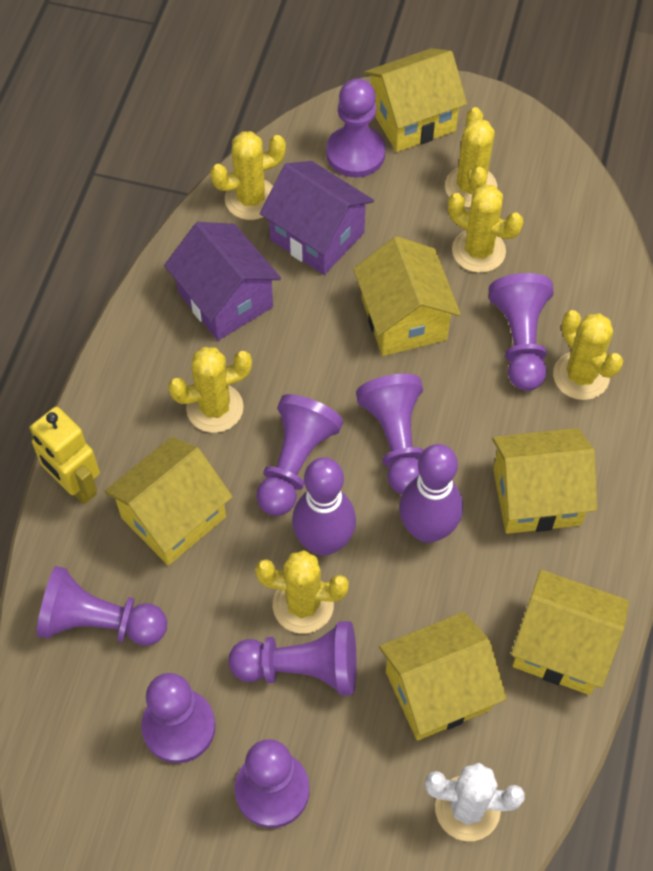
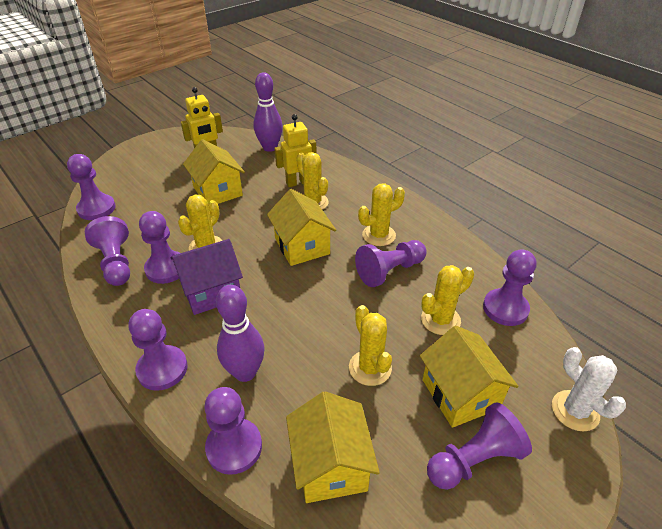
purple house: 2 -> 1
yellow cactus: 6 -> 5
yellow house: 6 -> 4
yellow robot: 1 -> 2

